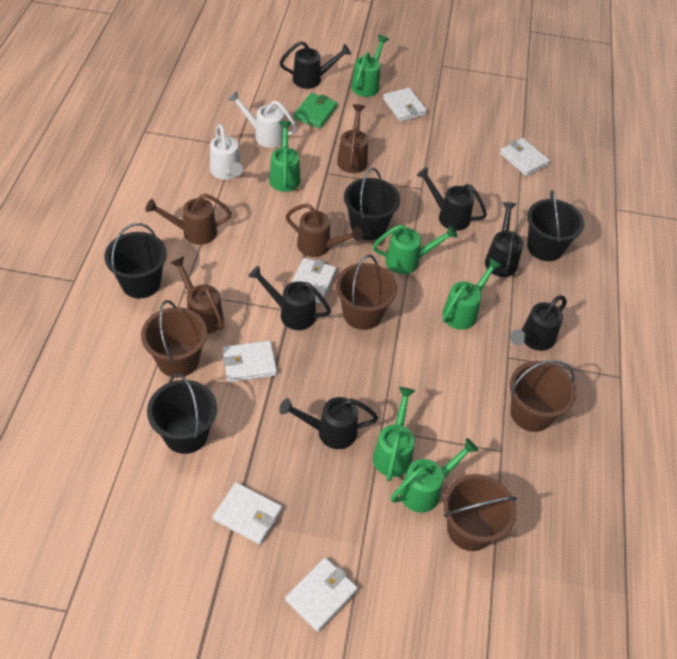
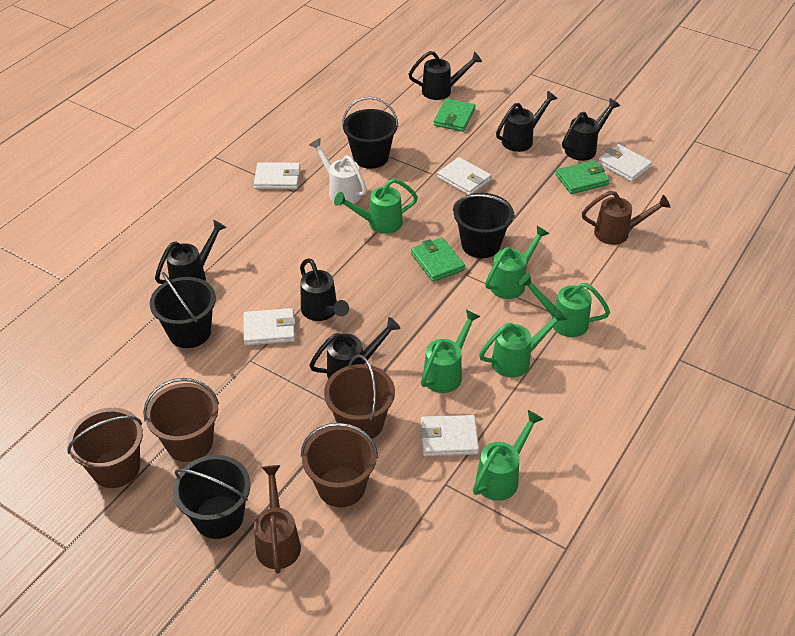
brown watering can: 4 -> 2
green wallet: 1 -> 3
white wallet: 6 -> 5
white watering can: 2 -> 1

